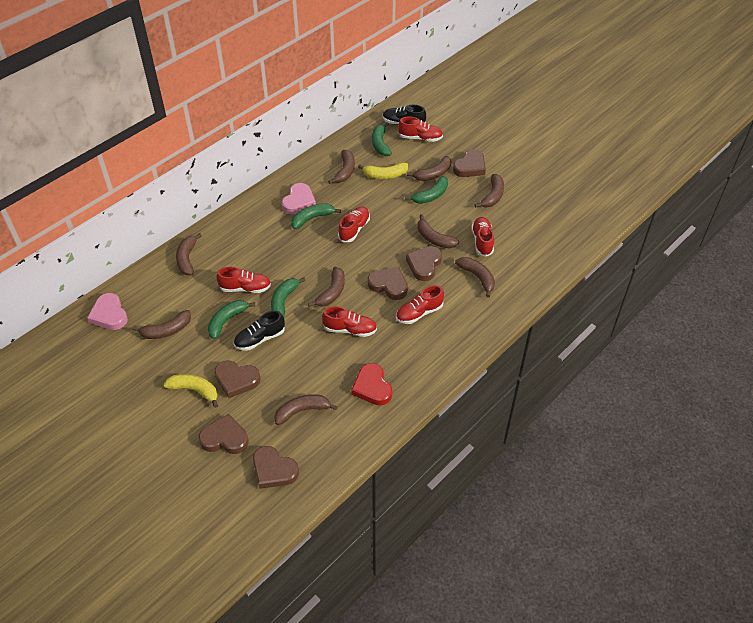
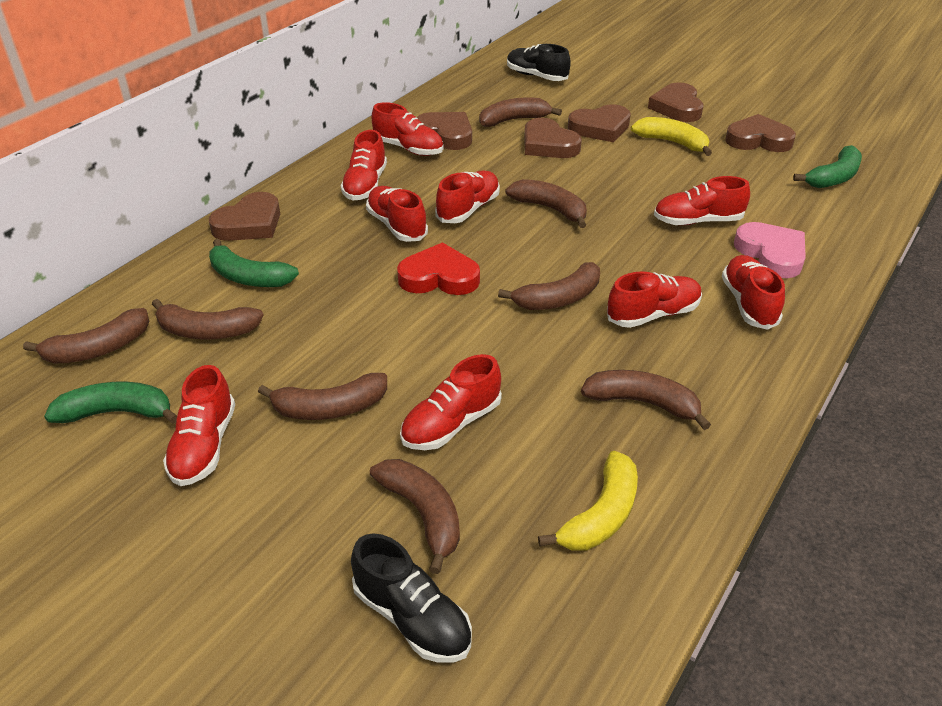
brown banana: 9 -> 8
green banana: 5 -> 3
pink heart: 2 -> 1
red shoe: 6 -> 9

